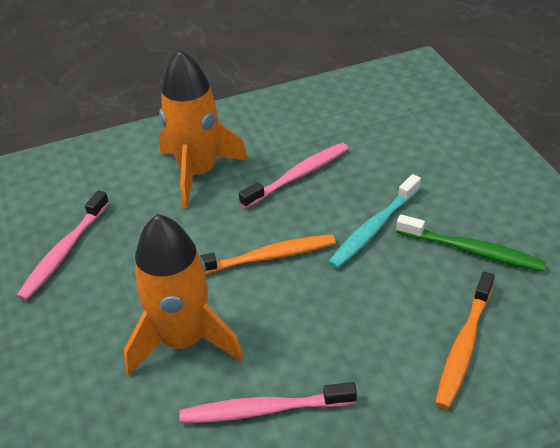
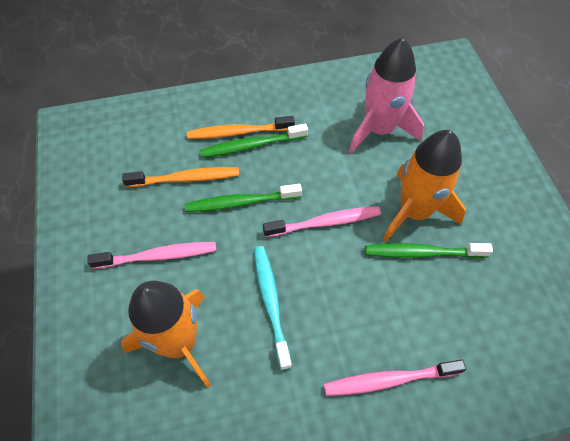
green toothbrush: 1 -> 3
pink rocket: 0 -> 1

